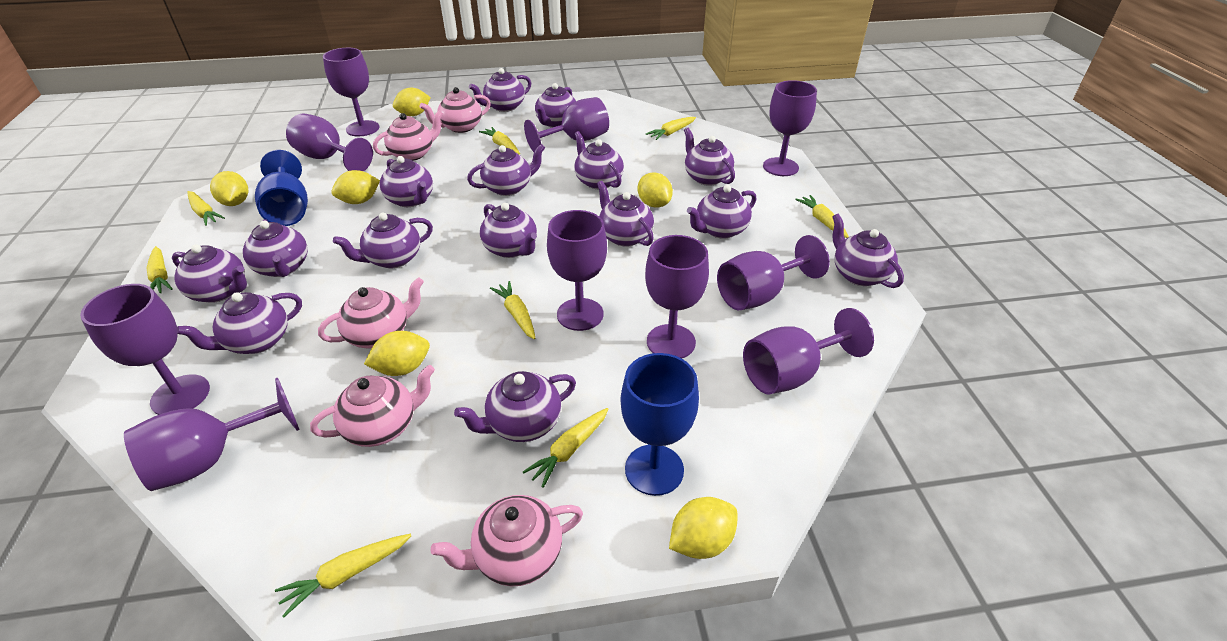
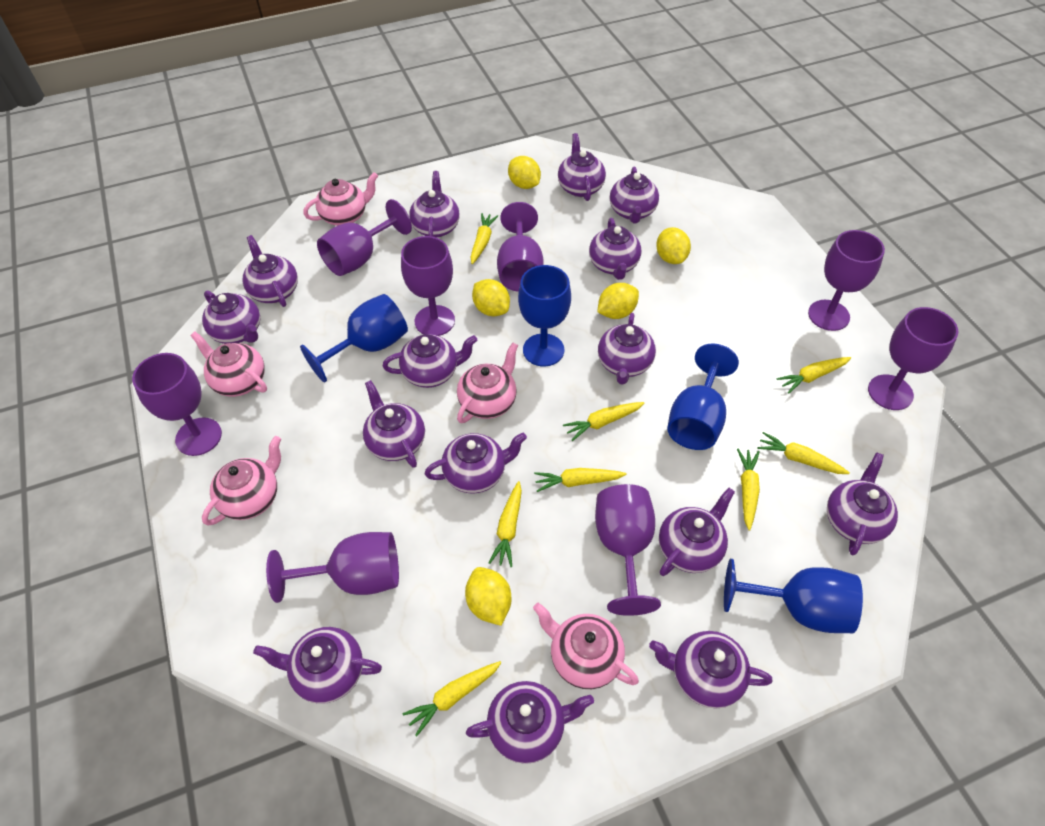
blue goblet: 2 -> 4
purple goblet: 10 -> 8
yellow lemon: 6 -> 5

